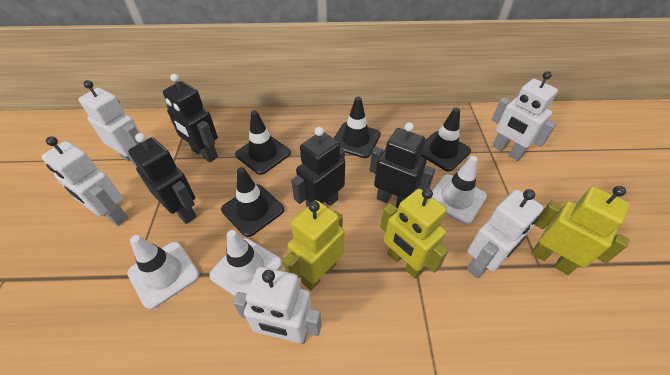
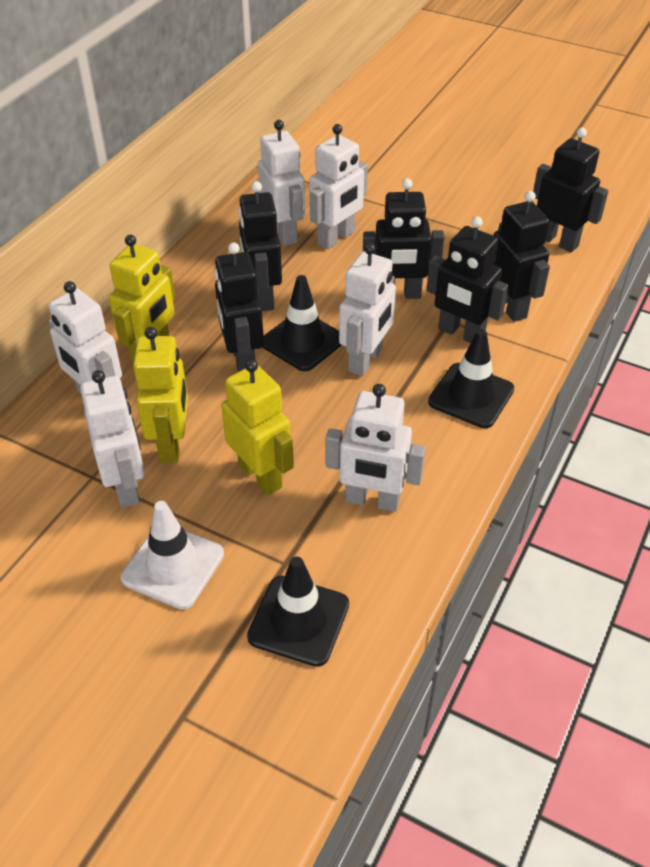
black robot: 4 -> 6
black traffic cone: 4 -> 3
white robot: 5 -> 6
white traffic cone: 3 -> 1

